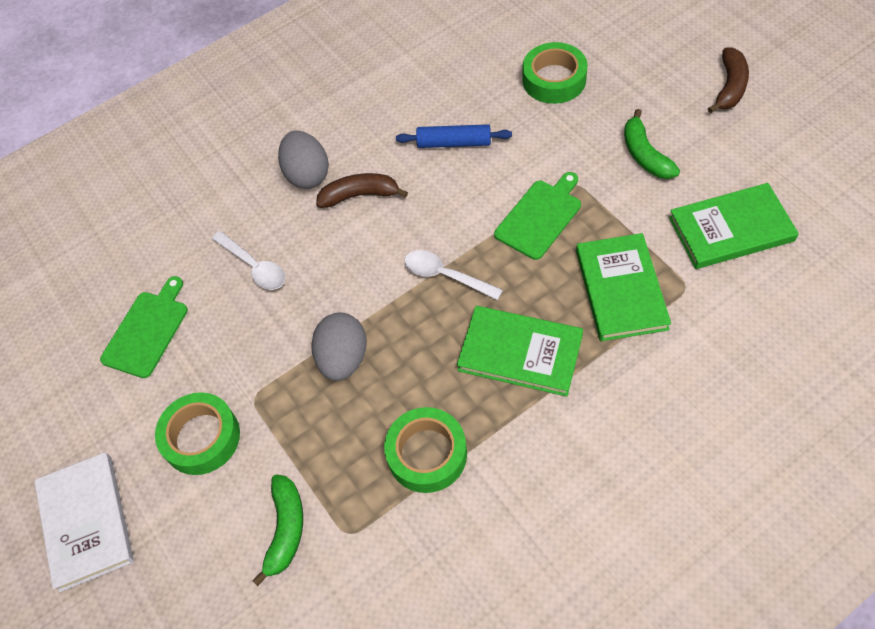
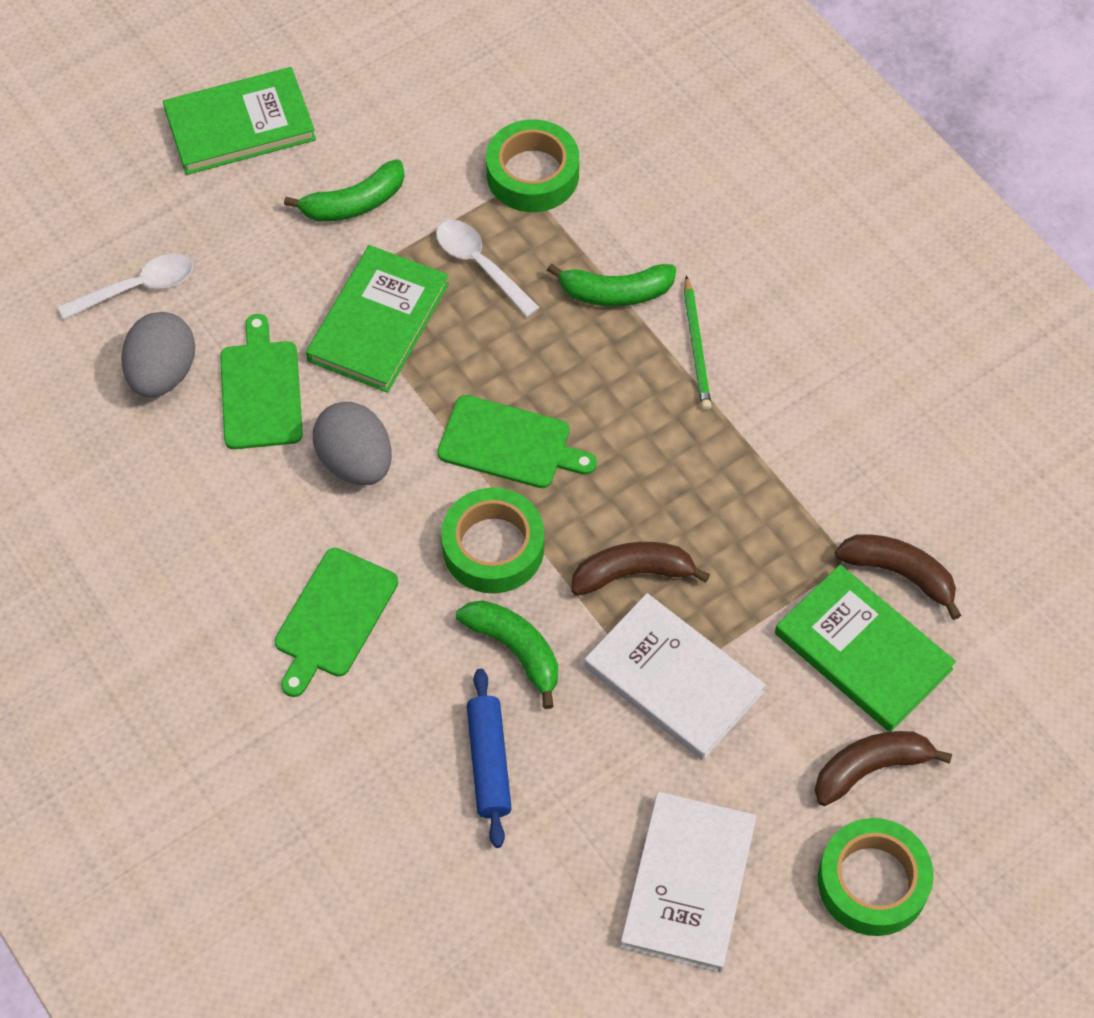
brown banana: 2 -> 3
green banana: 2 -> 3
green cutting board: 2 -> 3
green pencil: 0 -> 1
white book: 1 -> 2

